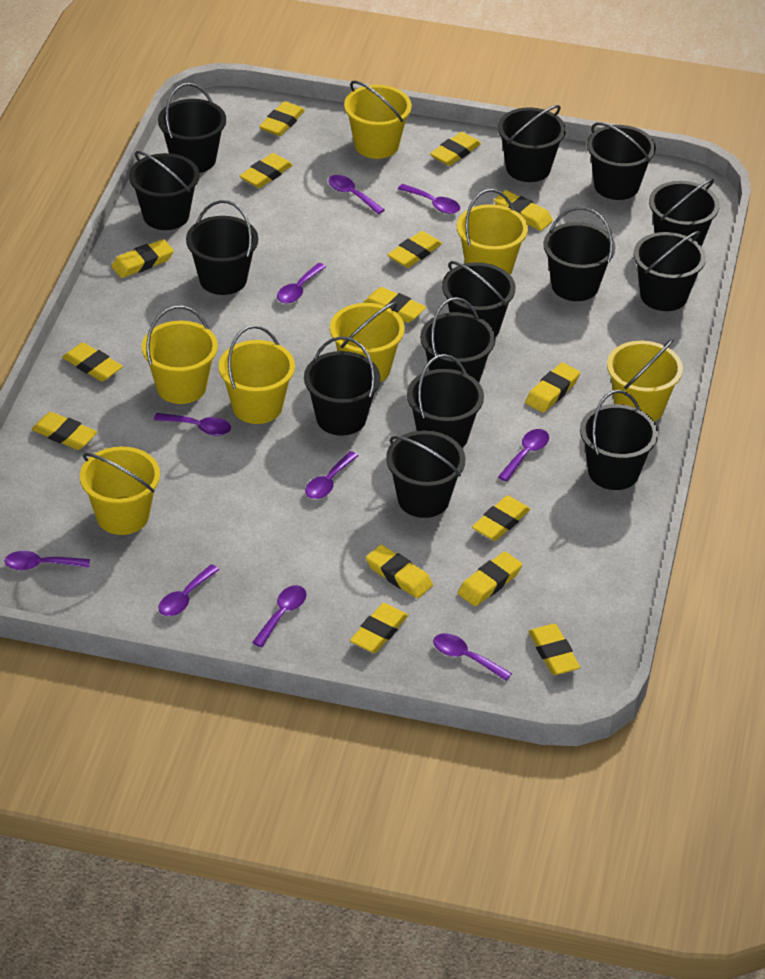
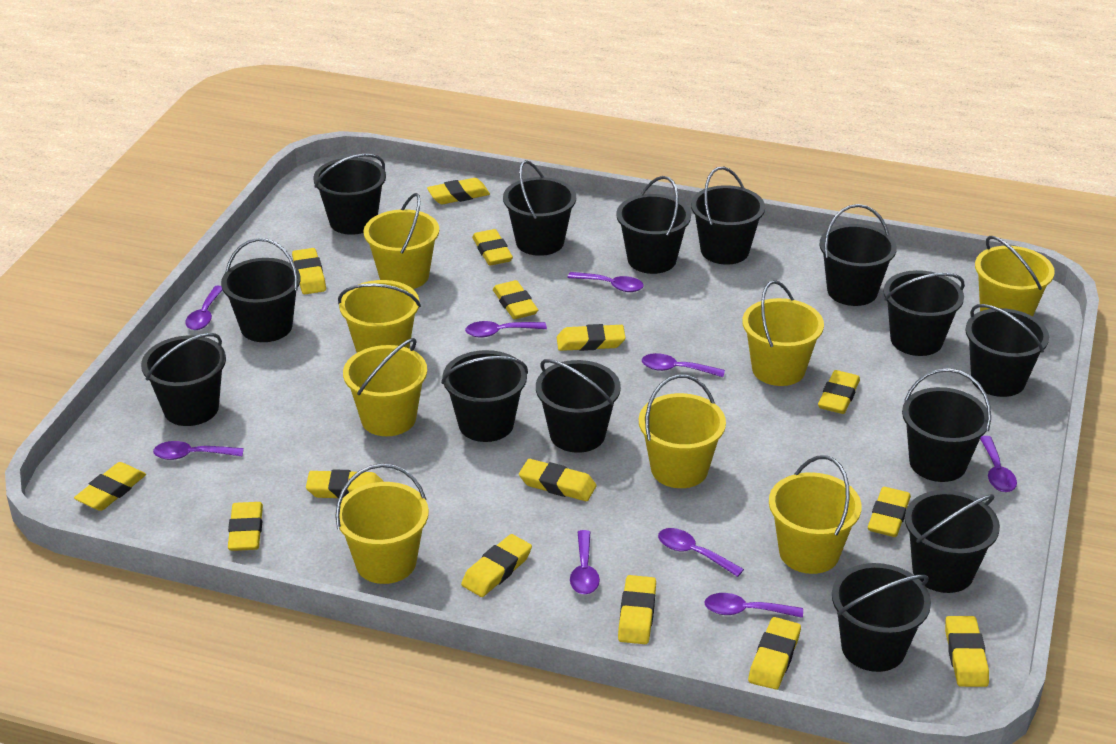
purple spoon: 10 -> 9
yellow bucket: 7 -> 8

